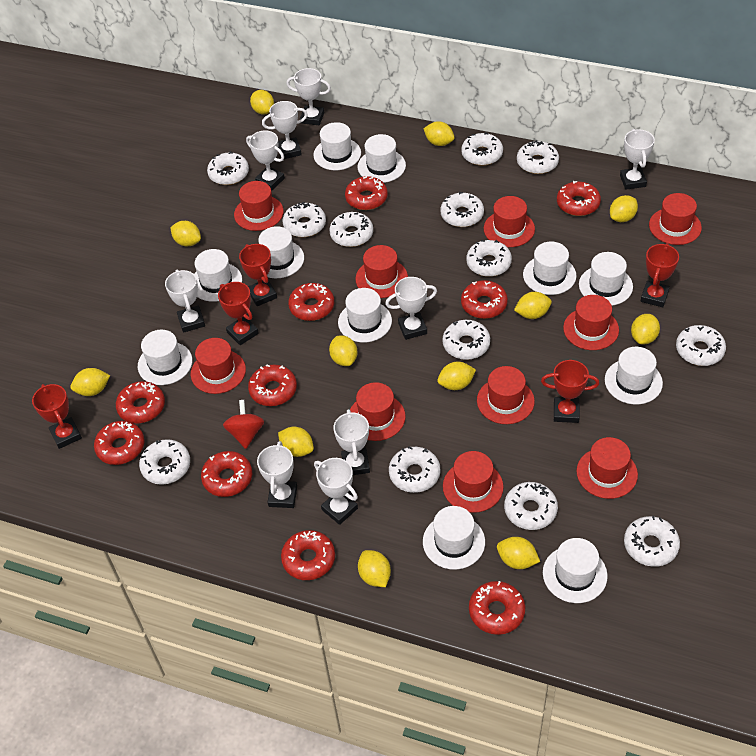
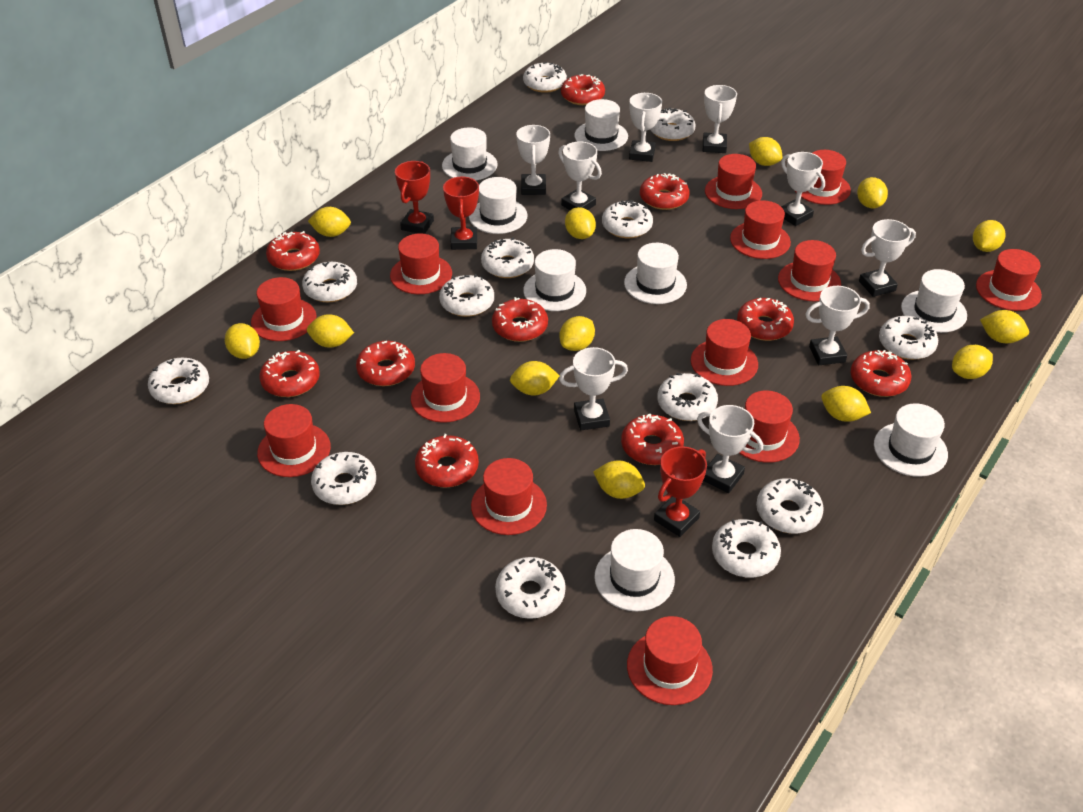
red hat: 10 -> 13
red spinning top: 1 -> 0
red trophy: 5 -> 3
white hat: 11 -> 8
yellow lemon: 12 -> 13

